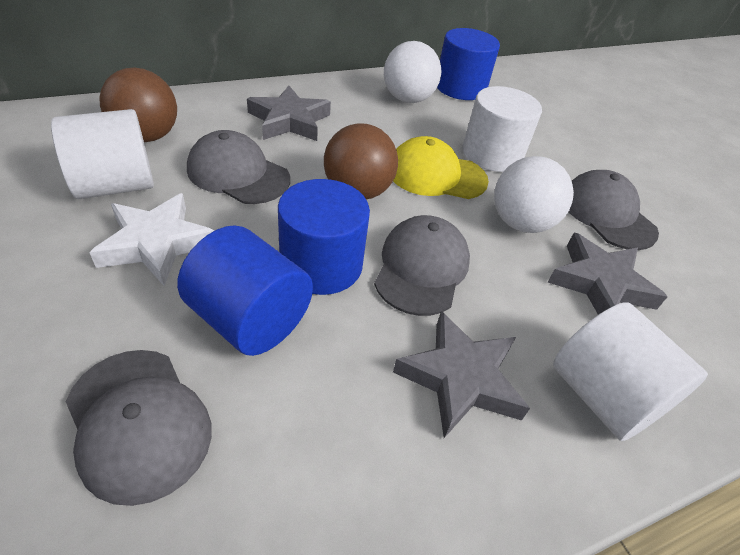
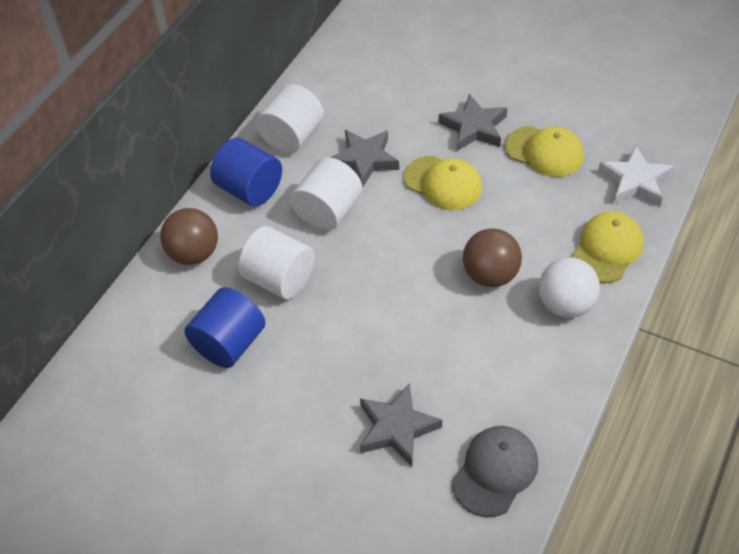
blue cylinder: 3 -> 2
grey cap: 4 -> 1
white ball: 2 -> 1
yellow cap: 1 -> 3

